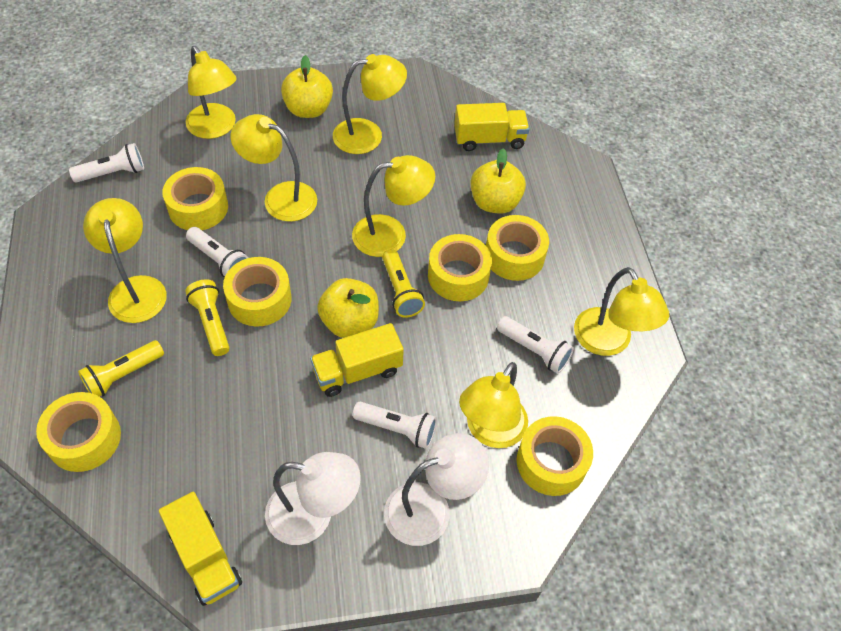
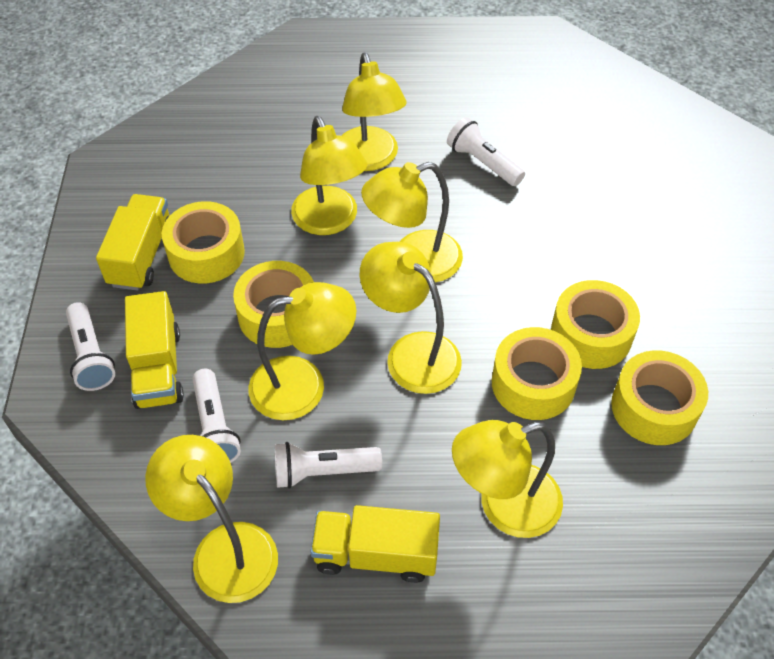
white lamp: 2 -> 0
yellow apple: 3 -> 0
yellow flashlight: 3 -> 0
yellow tape: 6 -> 5

